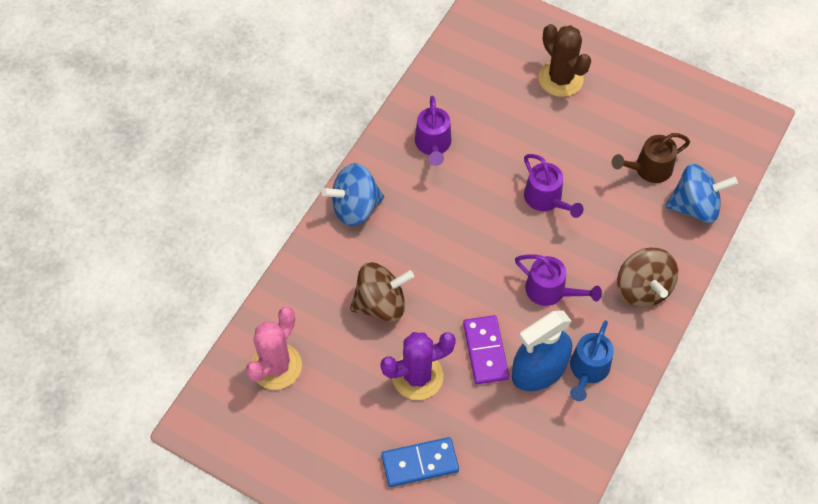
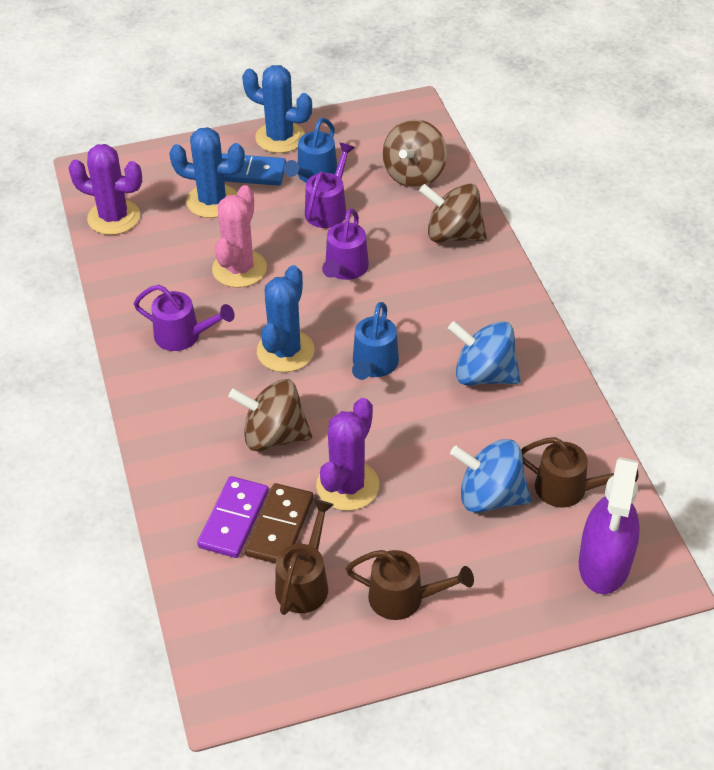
blue cactus: 0 -> 3
blue spray bottle: 1 -> 0
blue watering can: 1 -> 2
brown cactus: 1 -> 0
brown domino: 0 -> 1
brown spinning top: 2 -> 3
brown watering can: 1 -> 3
purple cactus: 1 -> 2
purple spray bottle: 0 -> 1

